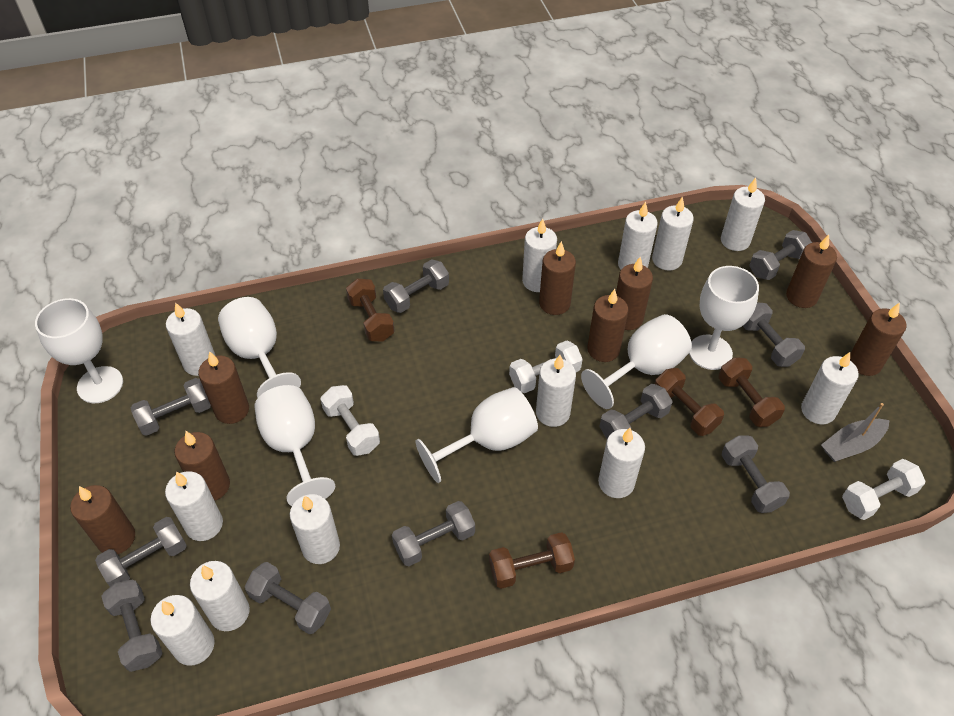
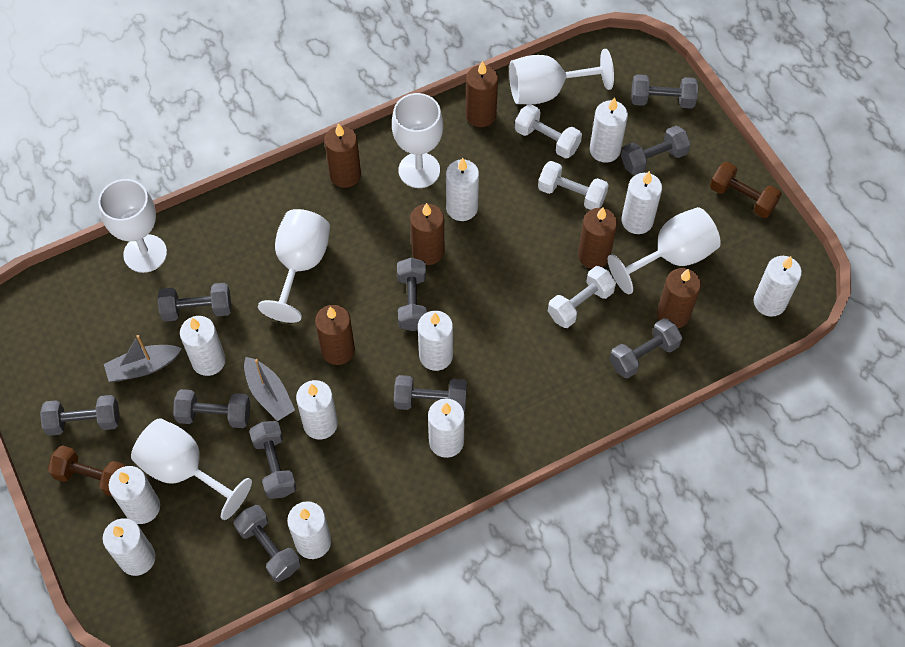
brown candle: 8 -> 6
brown dumbbell: 4 -> 2
grey boat: 1 -> 2
white candle: 12 -> 11

